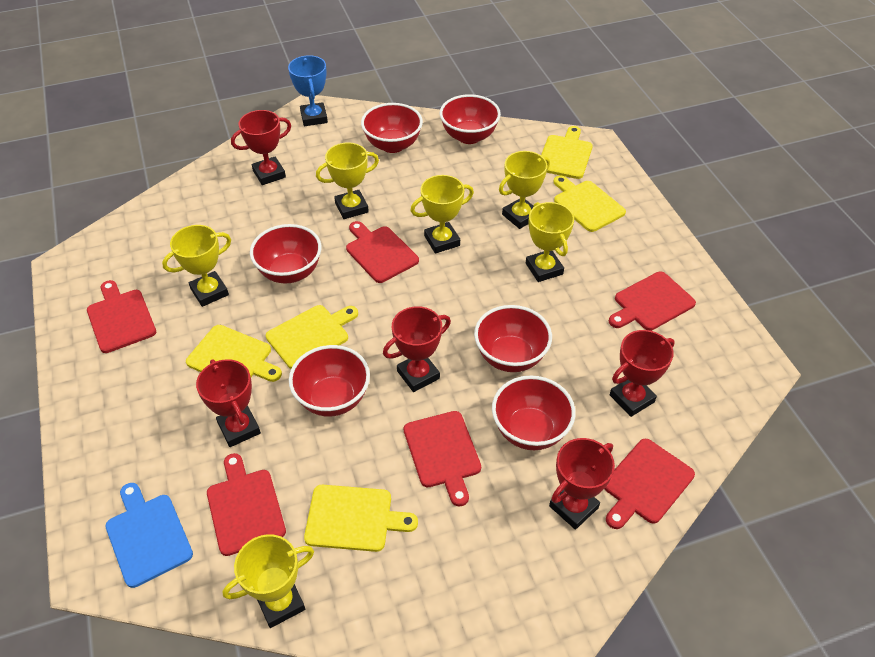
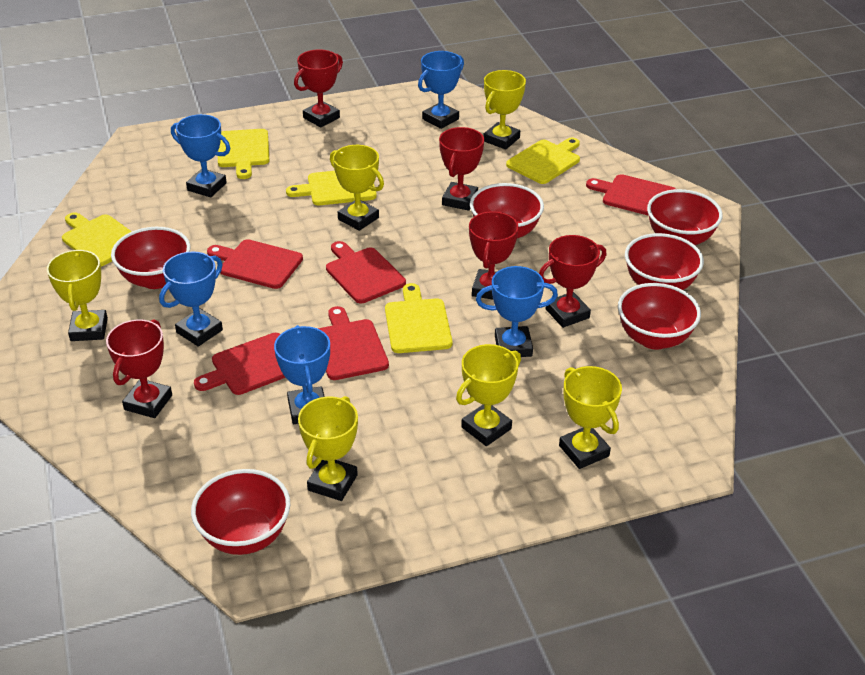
blue cutting board: 1 -> 0
blue trophy: 1 -> 5
red cutting board: 6 -> 5

